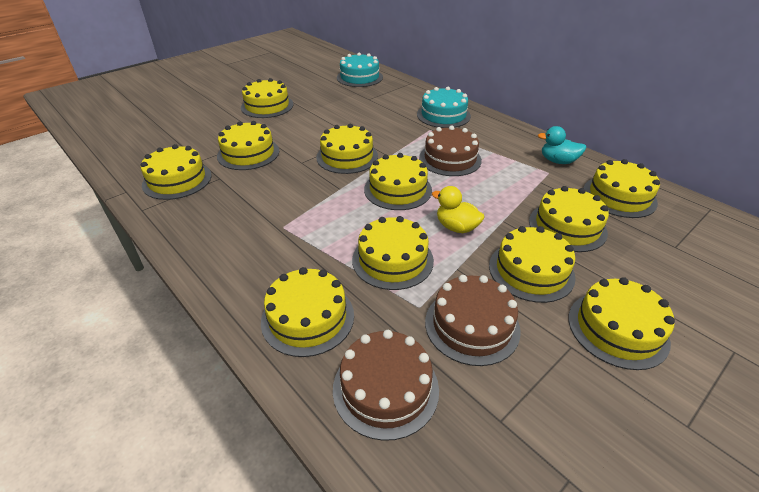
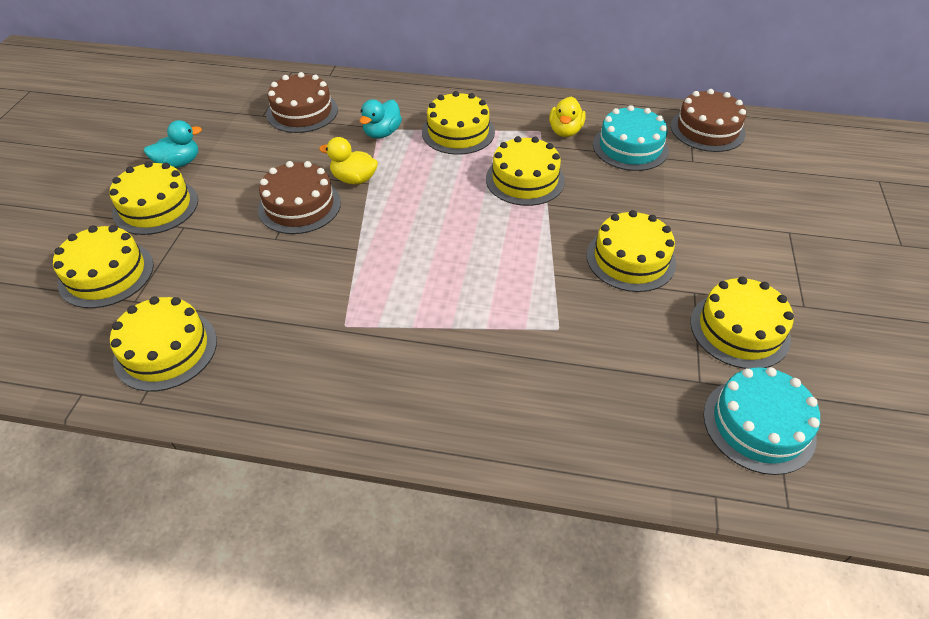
turquoise duck: 1 -> 2
yellow cake: 11 -> 7
yellow duck: 1 -> 2

